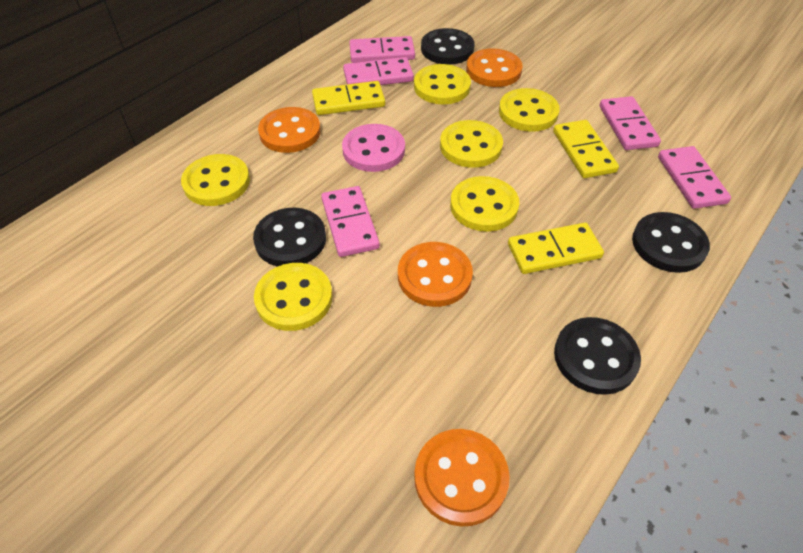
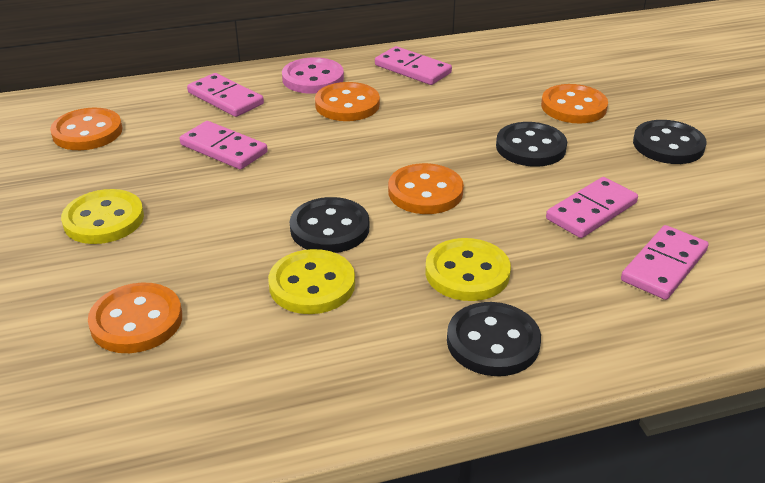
orange button: 4 -> 5
yellow button: 6 -> 3
yellow domino: 3 -> 0

